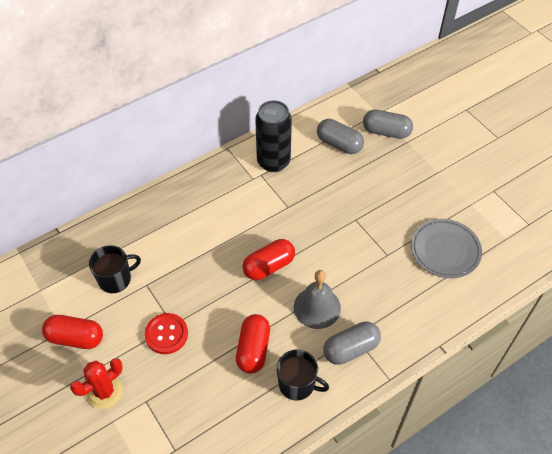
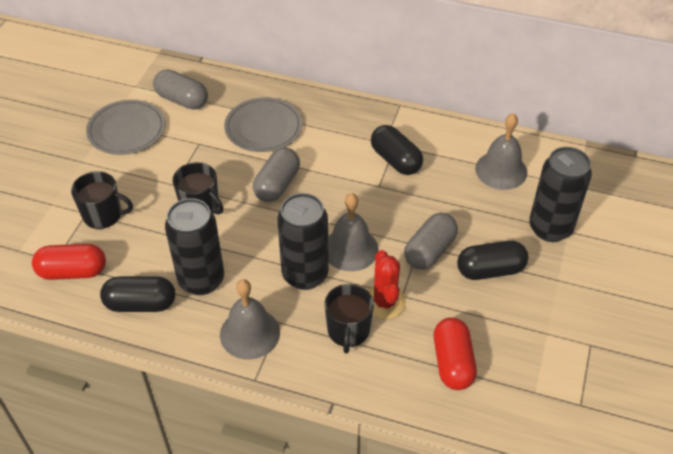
black can: 1 -> 3
black capsule: 0 -> 3
black mug: 2 -> 3
grey bell: 1 -> 3
grey plate: 1 -> 2
red button: 1 -> 0
red capsule: 3 -> 2

